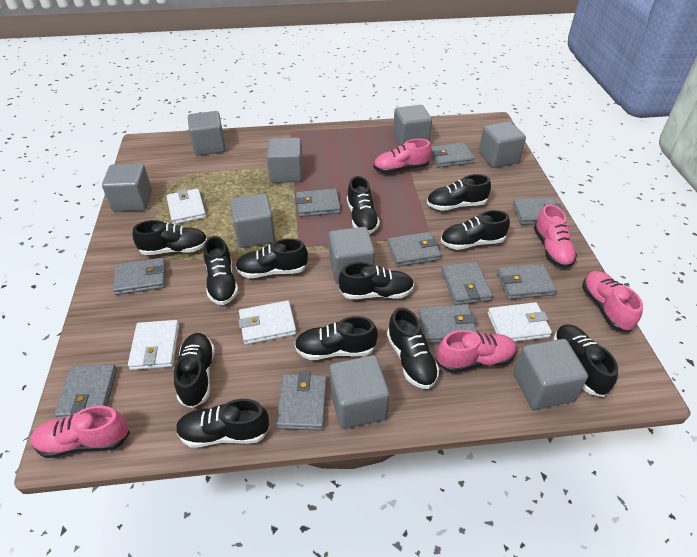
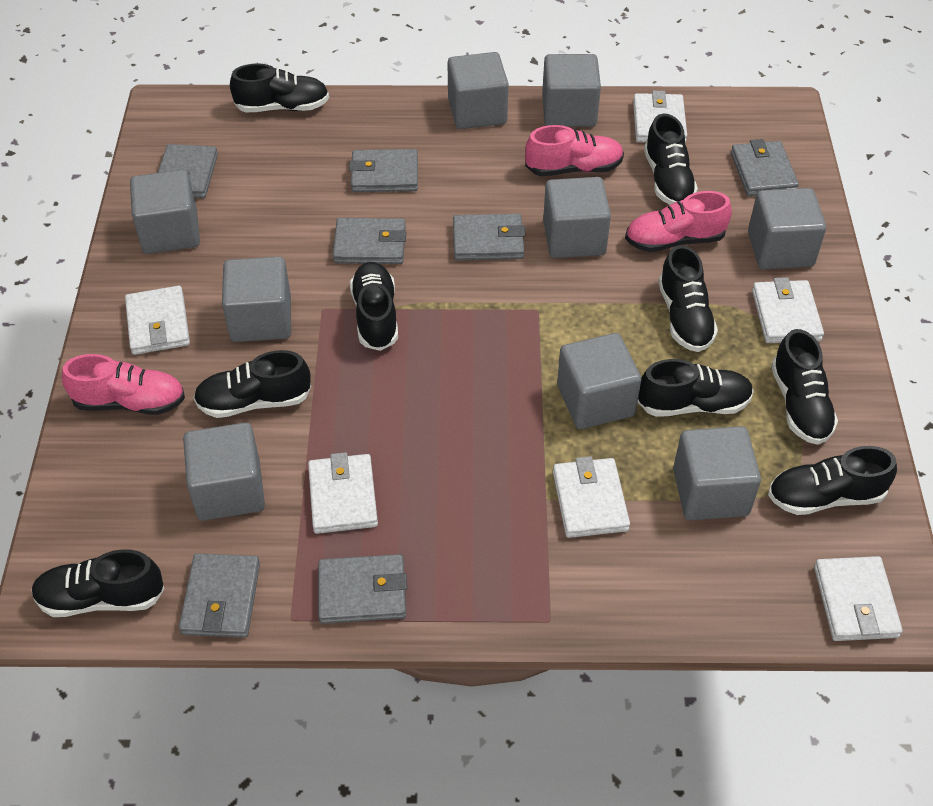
black shoe: 12 -> 9
grey wallet: 10 -> 7
pink shoe: 5 -> 3
white wallet: 4 -> 6

